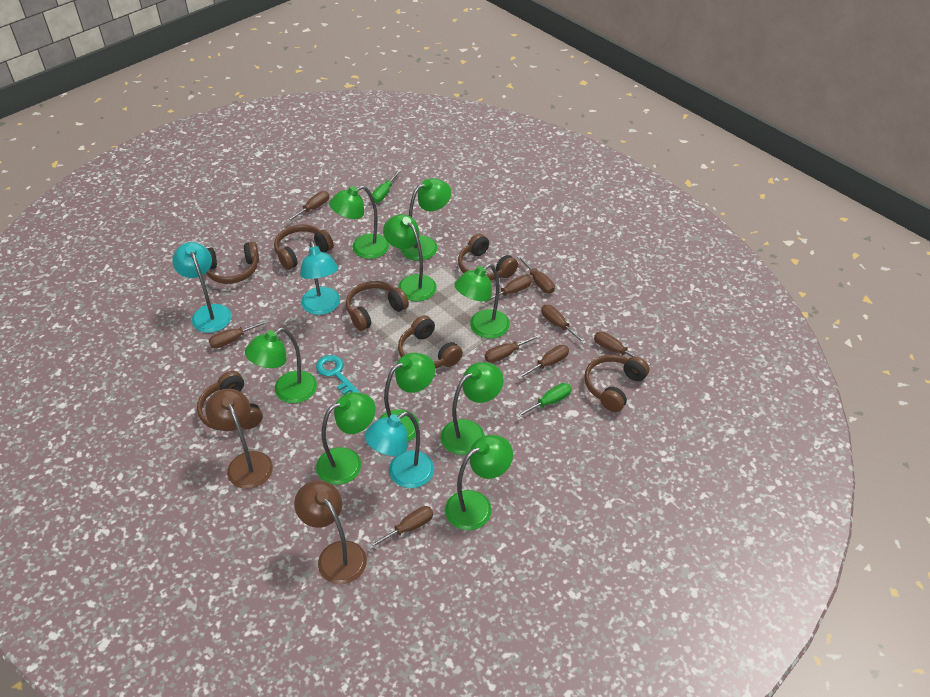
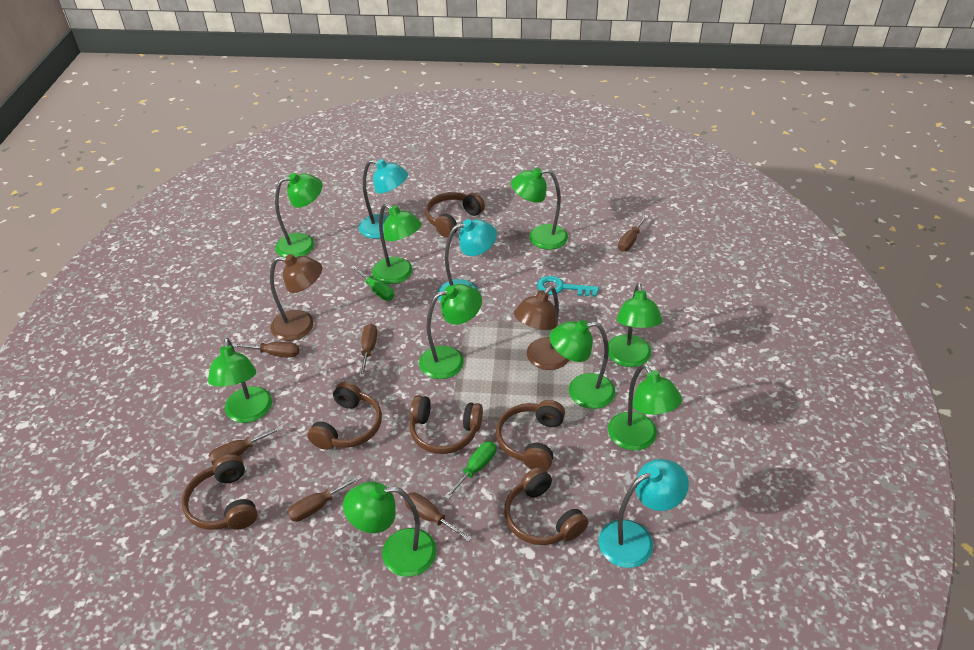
brown headphones: 7 -> 6
brown screwdriver: 9 -> 6

